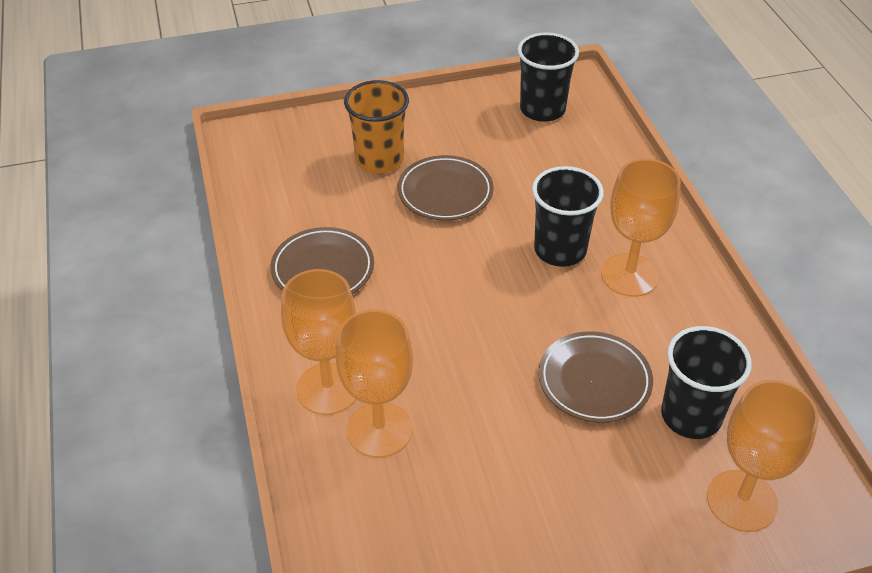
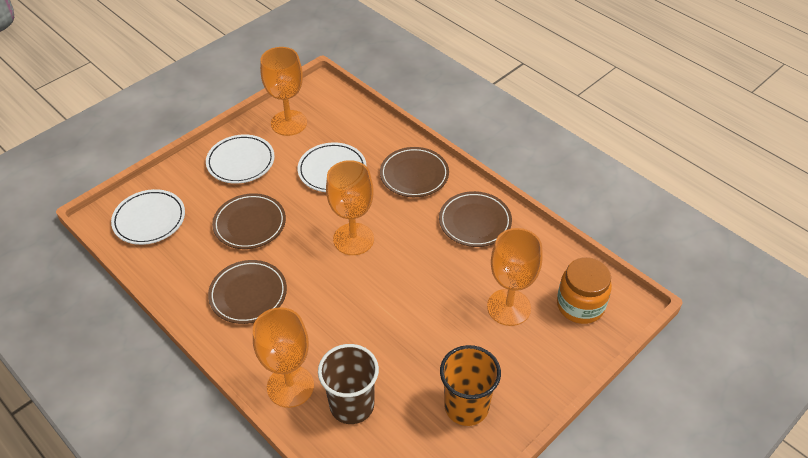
black cup: 3 -> 0
brown cup: 0 -> 1
brown plate: 3 -> 4
orange jar: 0 -> 1
white plate: 0 -> 3

